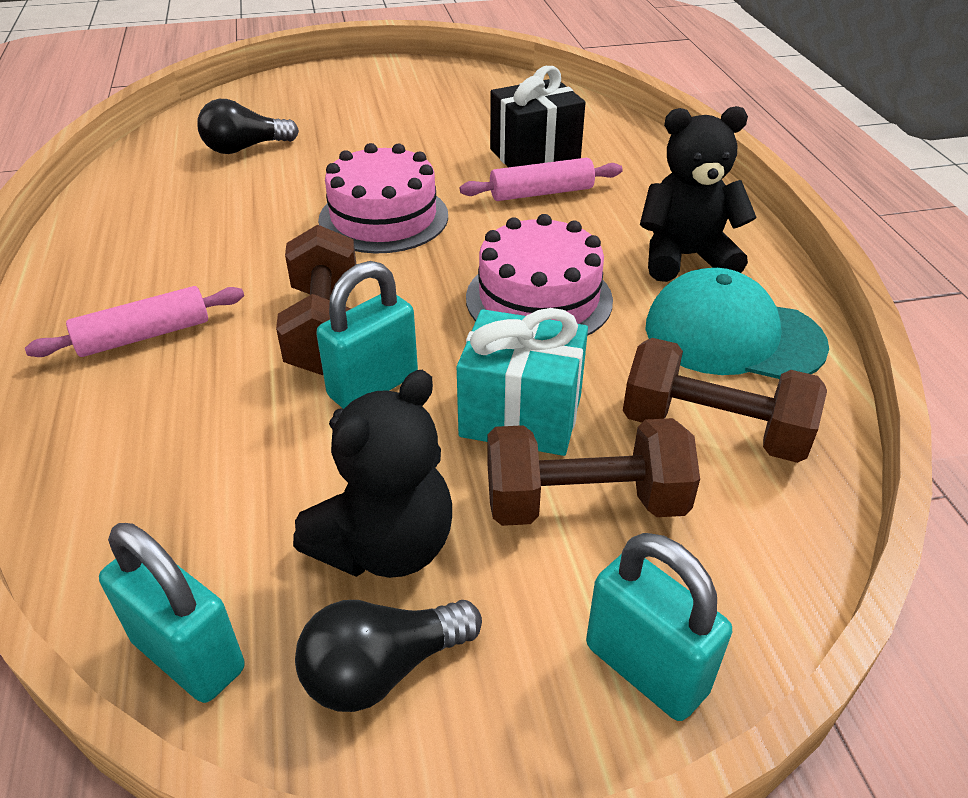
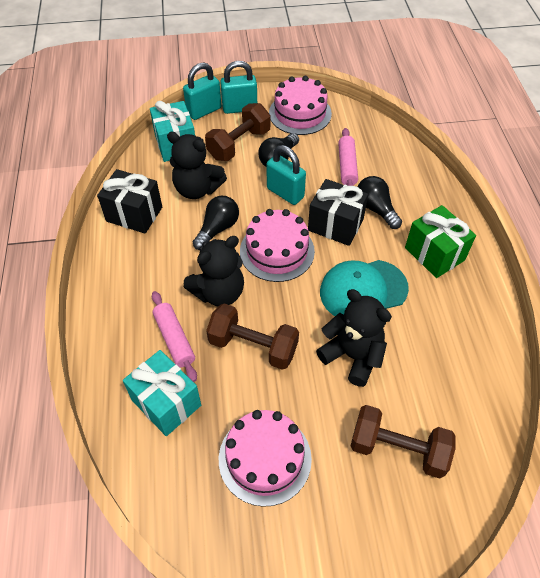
black gift: 1 -> 2
black light bulb: 2 -> 3
black teddy bear: 2 -> 3
green gift: 0 -> 1
pink cake: 2 -> 3
turquoise gift: 1 -> 2

